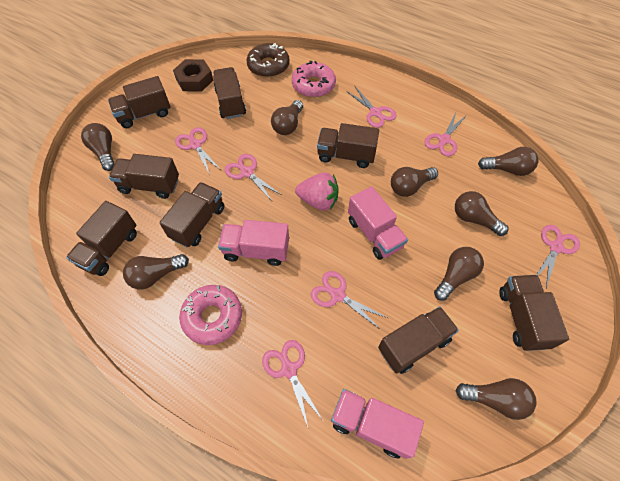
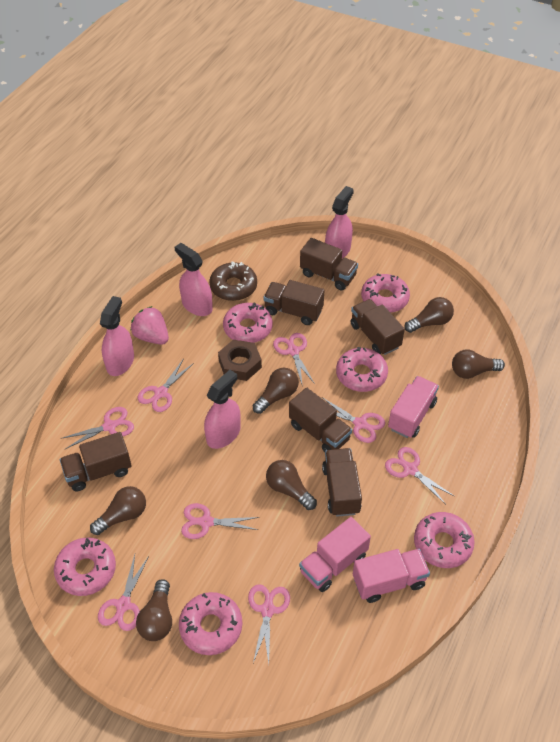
brown light bulb: 8 -> 6
brown truck: 8 -> 6
pink donut: 2 -> 6
pink scissors: 7 -> 8
pink spray bottle: 0 -> 4

